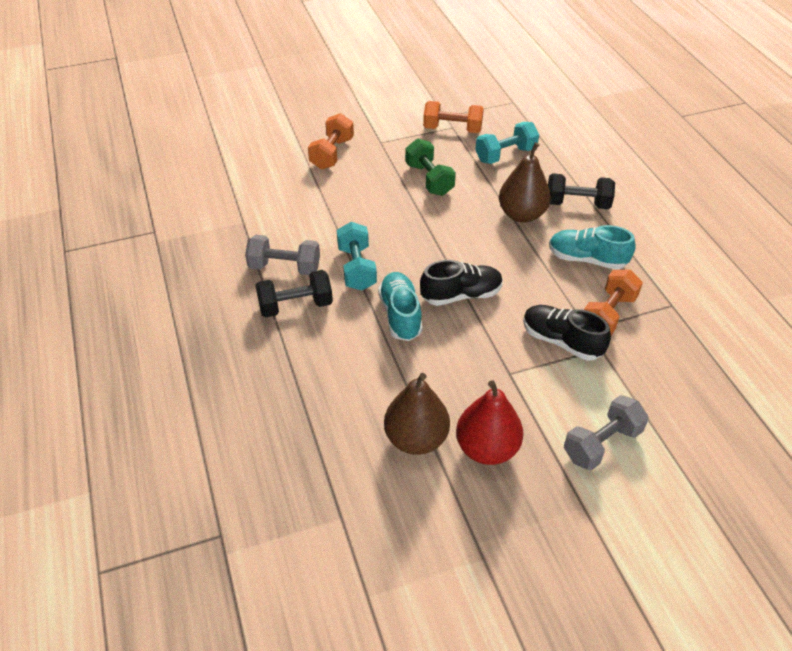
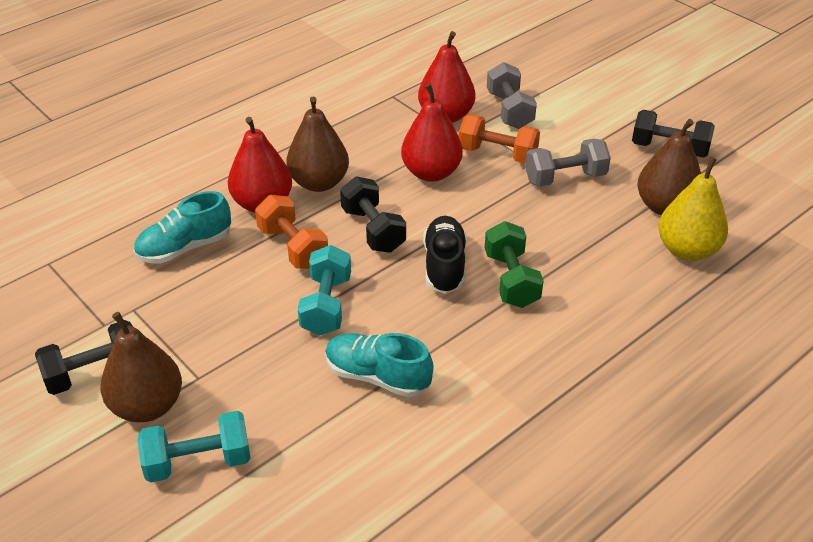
black dumbbell: 2 -> 3
black shoe: 2 -> 1
brown pear: 2 -> 3
orange dumbbell: 3 -> 2
red pear: 1 -> 3
yellow pear: 0 -> 1

